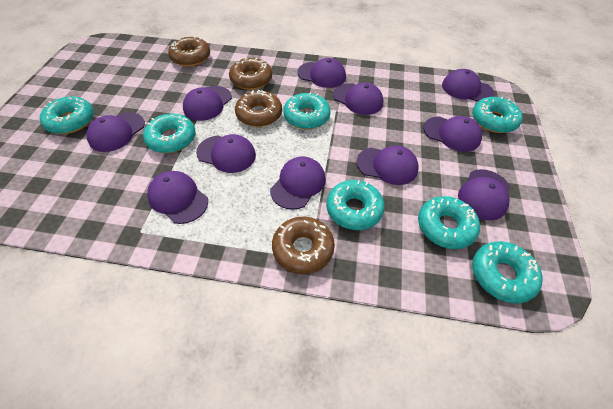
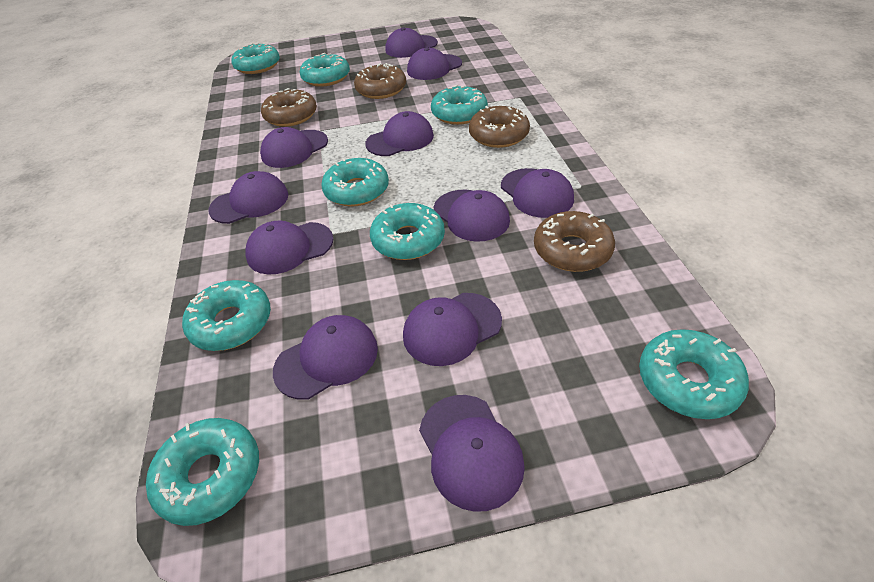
turquoise donut: 7 -> 8

